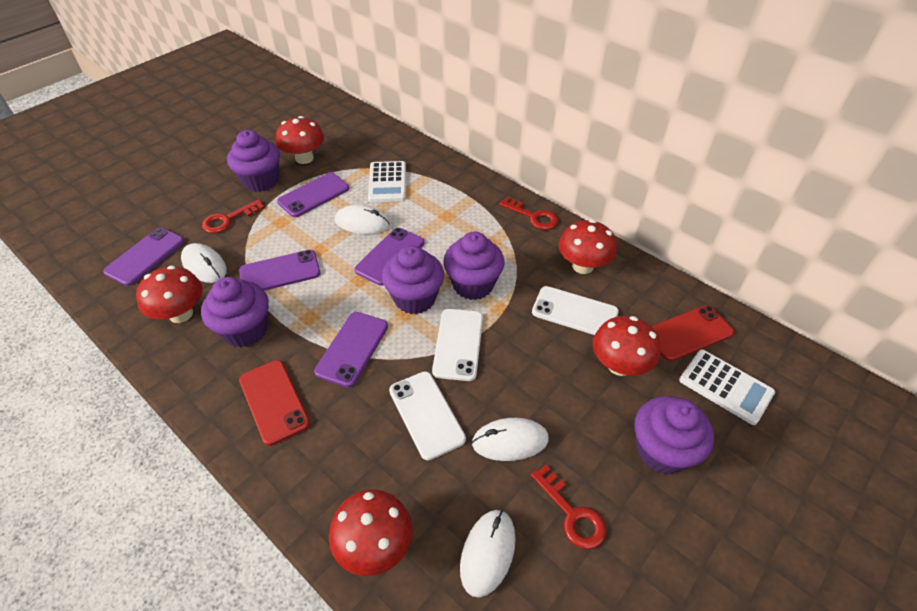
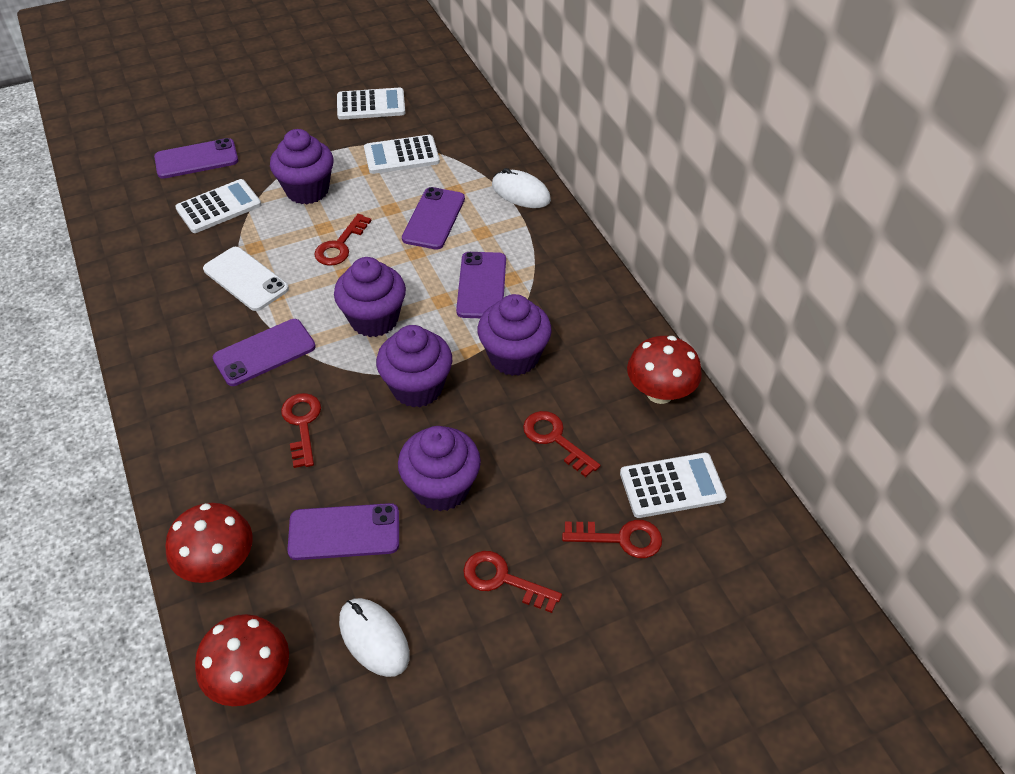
red key: 3 -> 5
red mushroom: 5 -> 3
red phone: 2 -> 0
white calculator: 2 -> 4
white mouse: 4 -> 2
white phone: 3 -> 1

